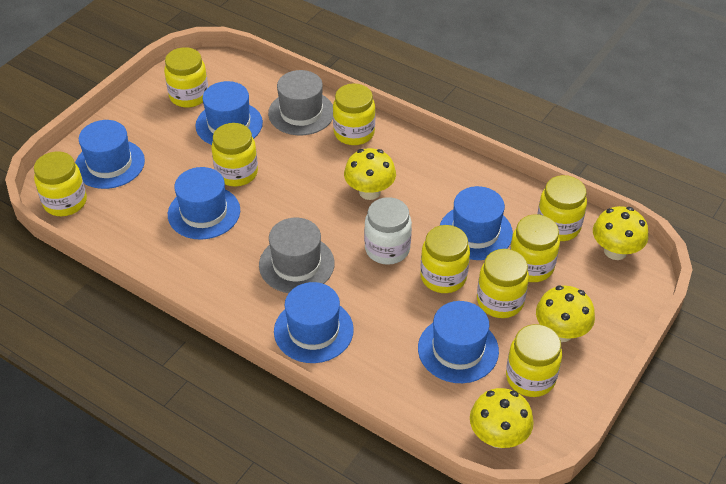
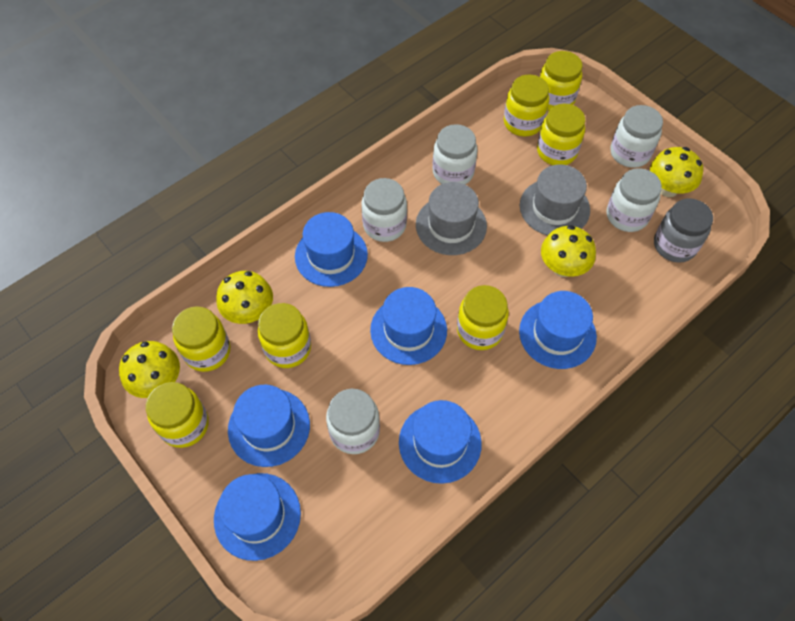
grey jar: 0 -> 1
white jar: 1 -> 5
yellow jar: 9 -> 7

